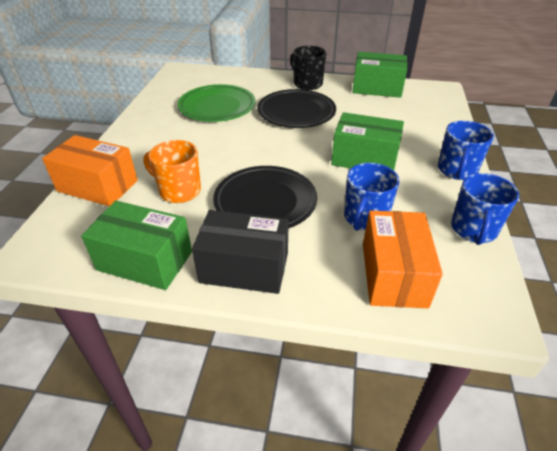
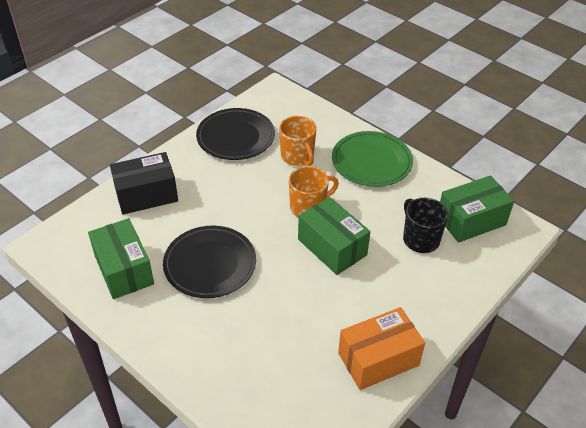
blue mug: 3 -> 0
orange box: 2 -> 1
orange mug: 1 -> 2

